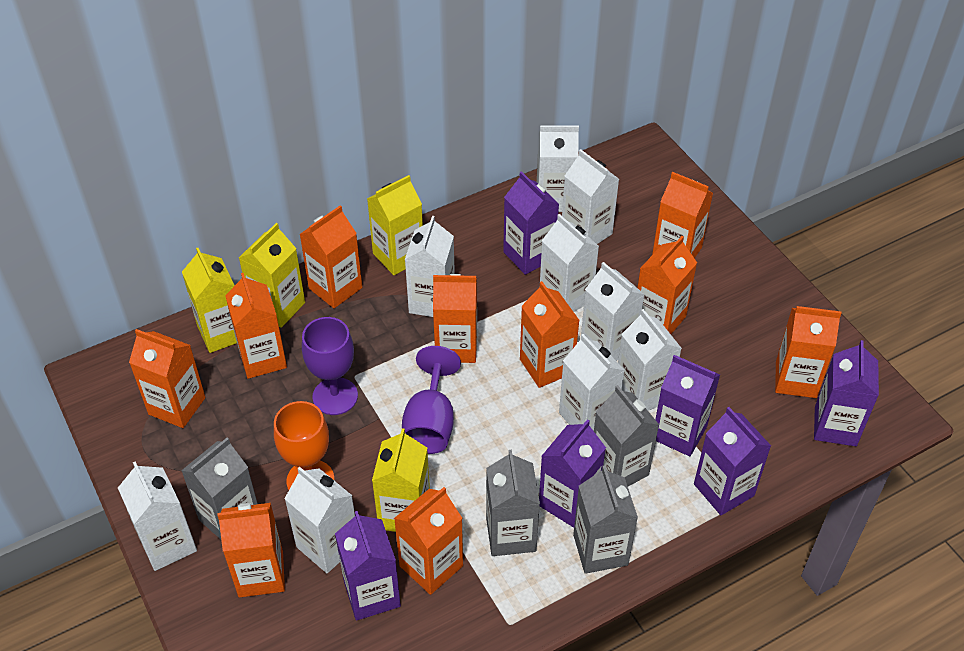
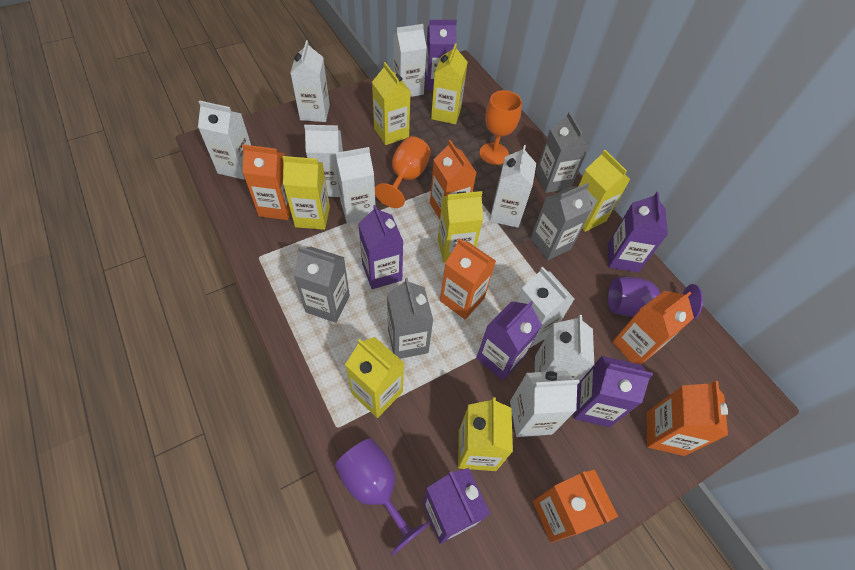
orange carton: 10 -> 6
orange goblet: 1 -> 2
yellow carton: 4 -> 7

